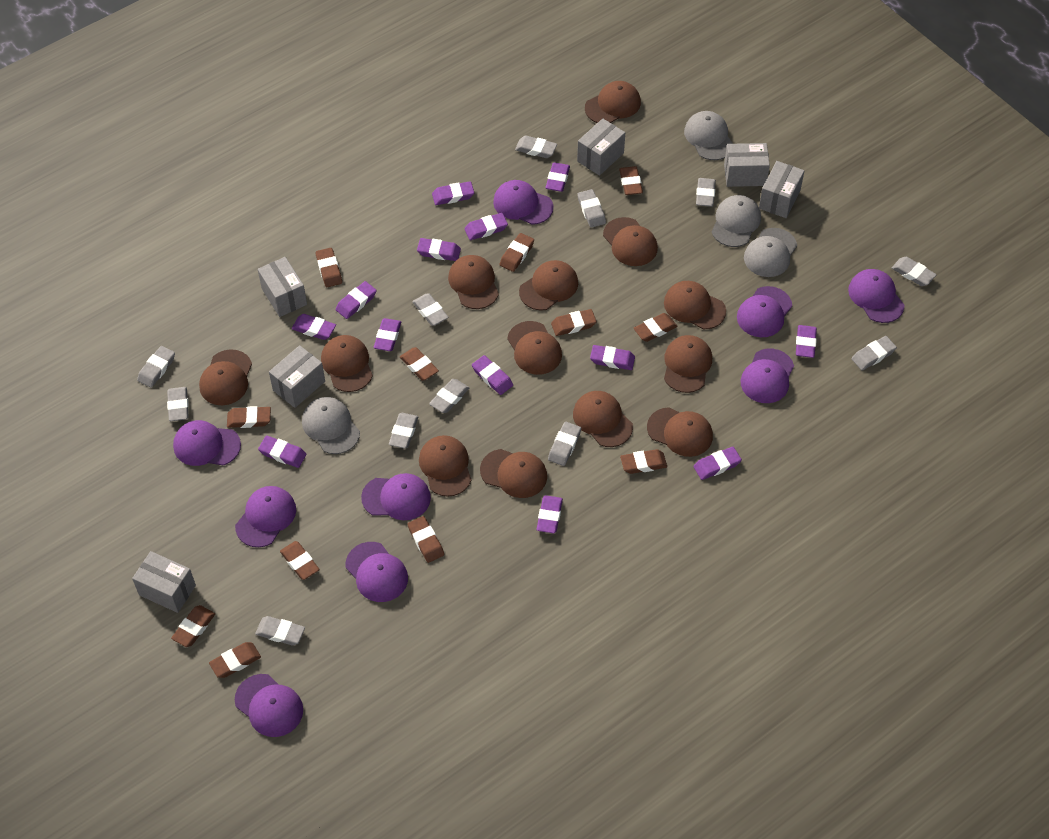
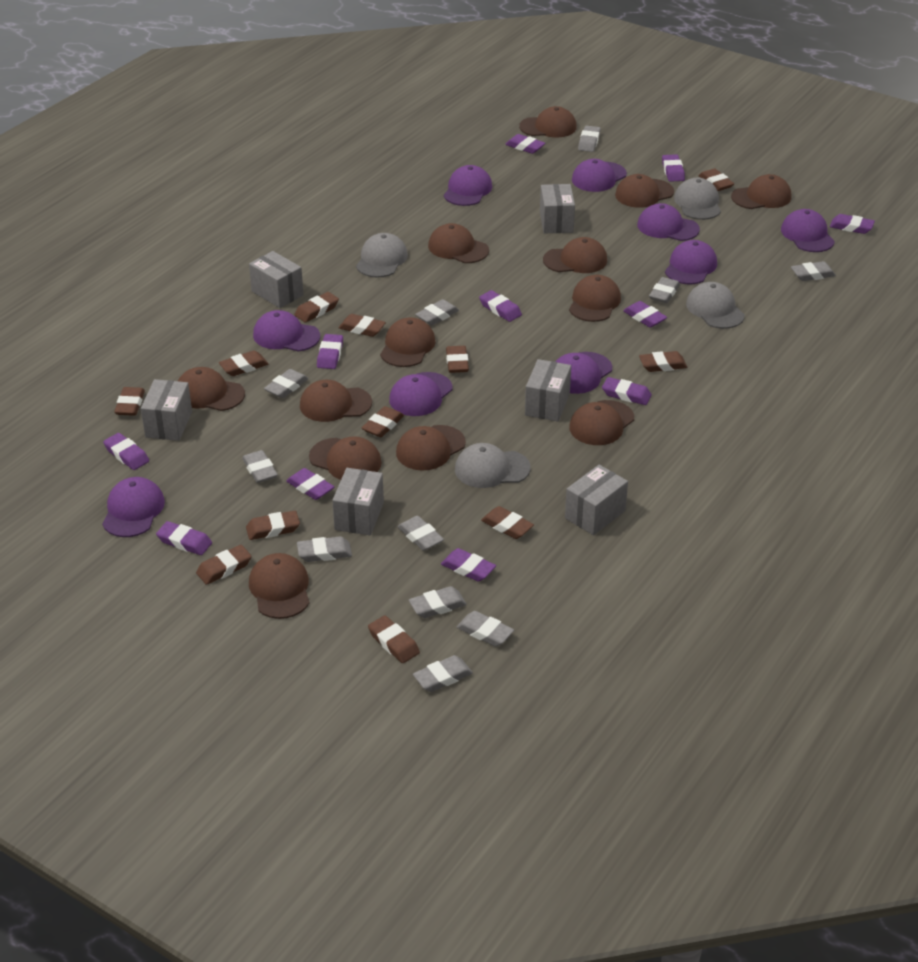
grey eraser: 12 -> 11
purple eraser: 13 -> 11

